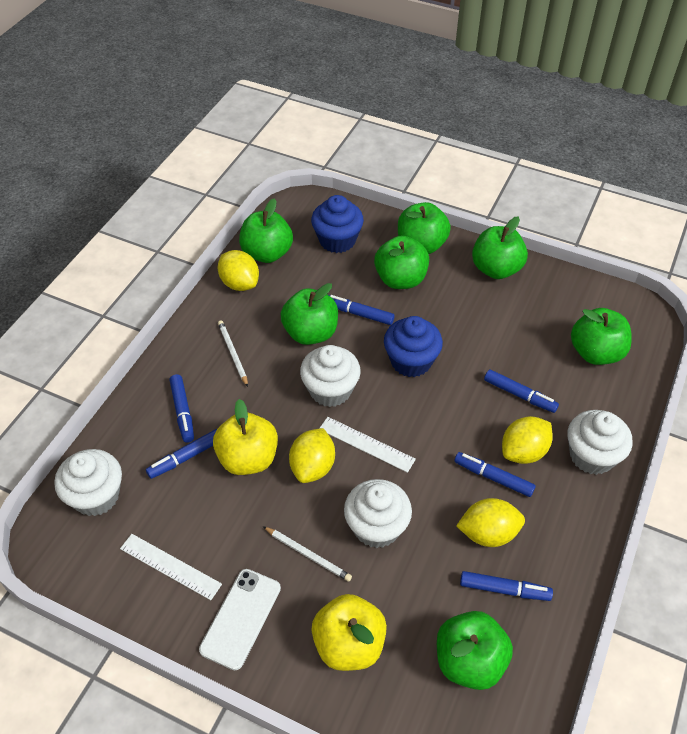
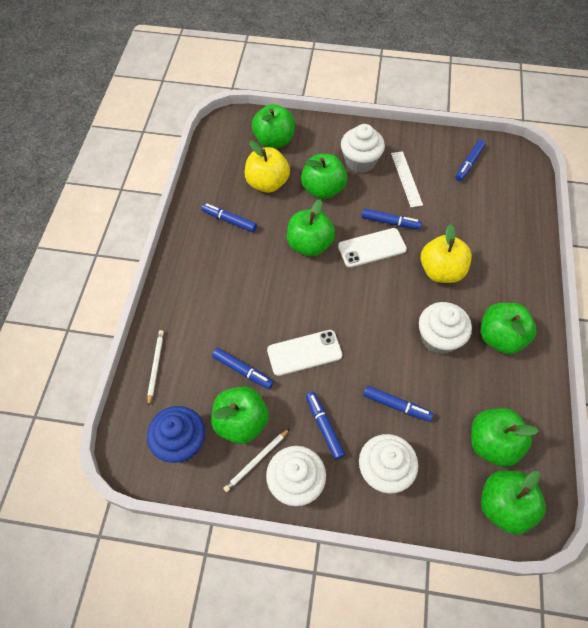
blue cupcake: 2 -> 1
white phone: 1 -> 2
white ruler: 2 -> 1
yellow lemon: 4 -> 0

